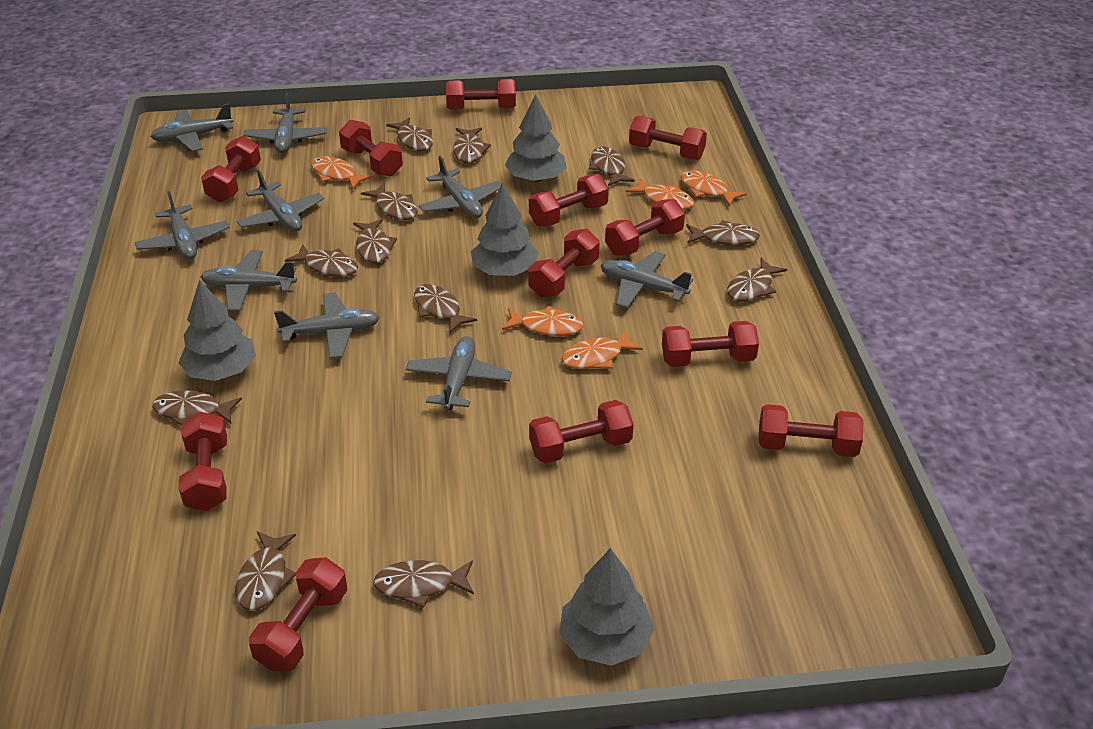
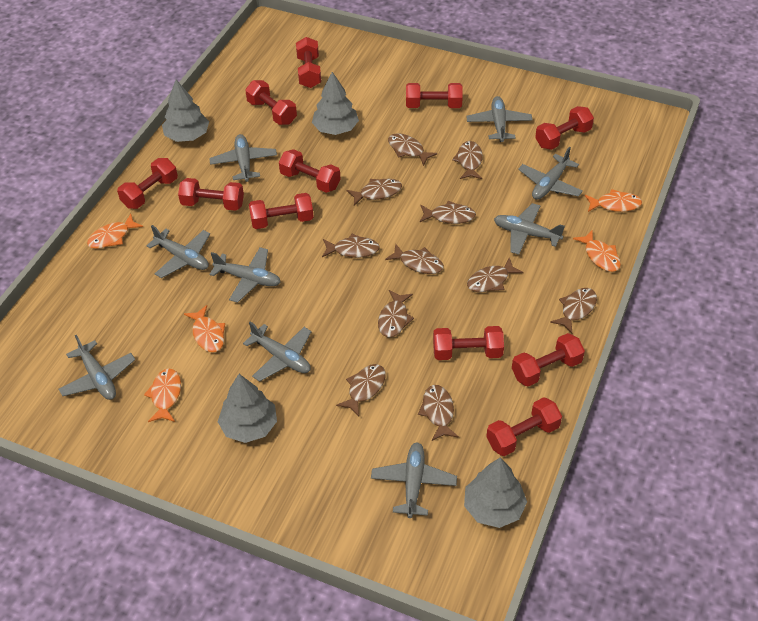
brown fish: 12 -> 11
red dumbbell: 12 -> 11

